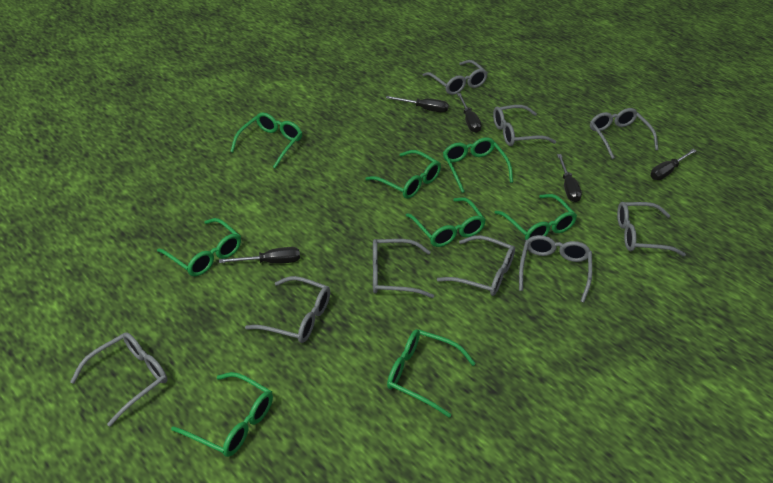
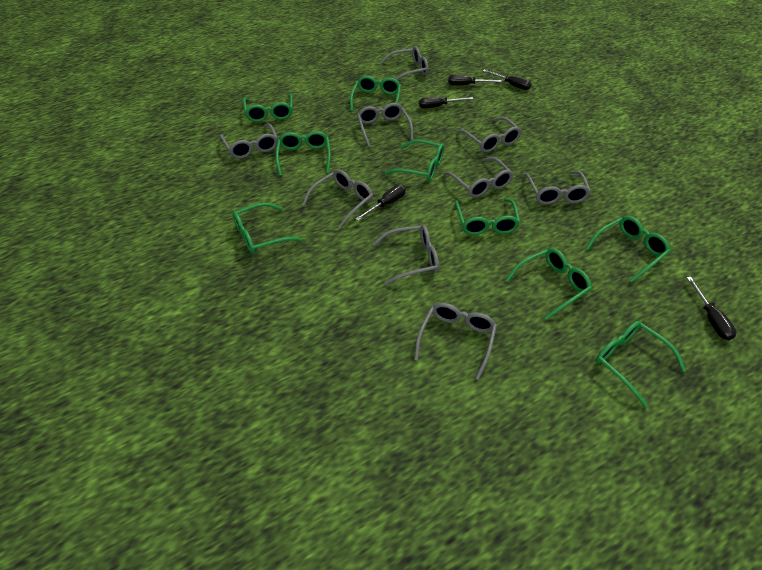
green glasses: 8 -> 9

